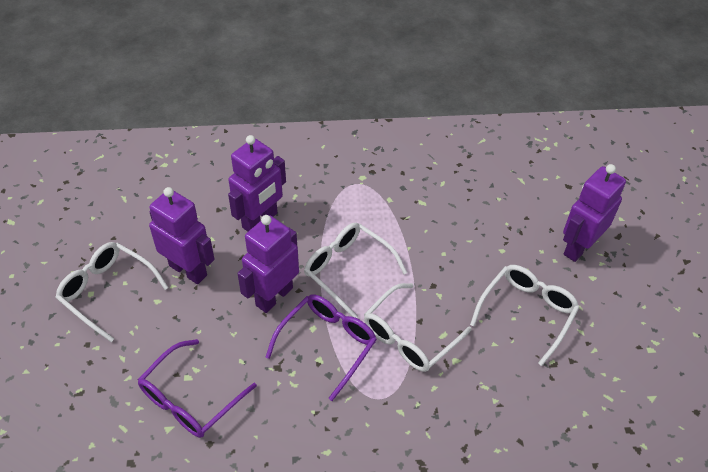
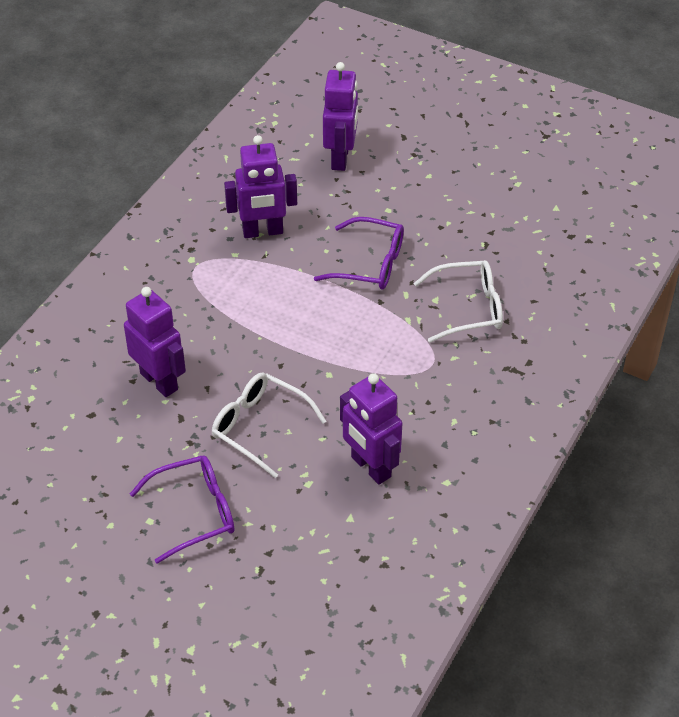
white glasses: 4 -> 2

